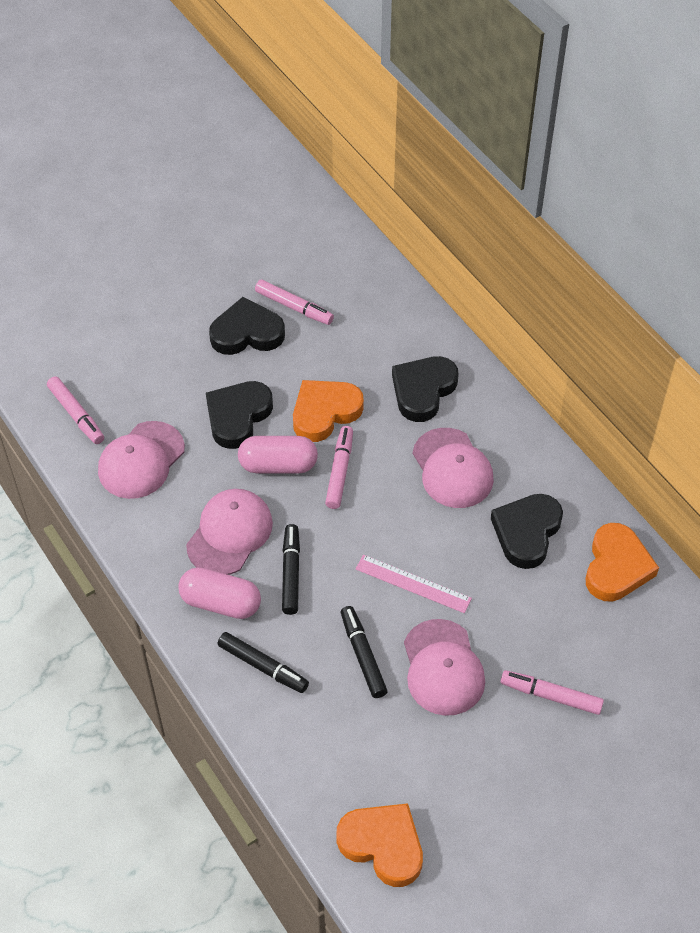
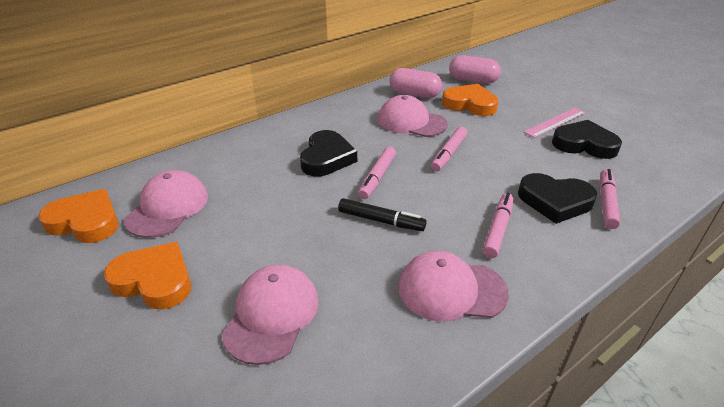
black heart: 4 -> 3
black marker: 3 -> 1

